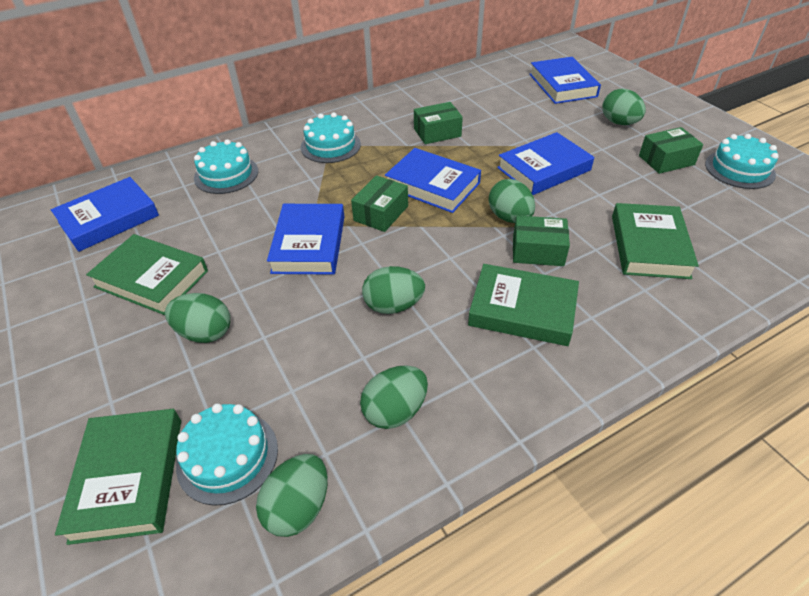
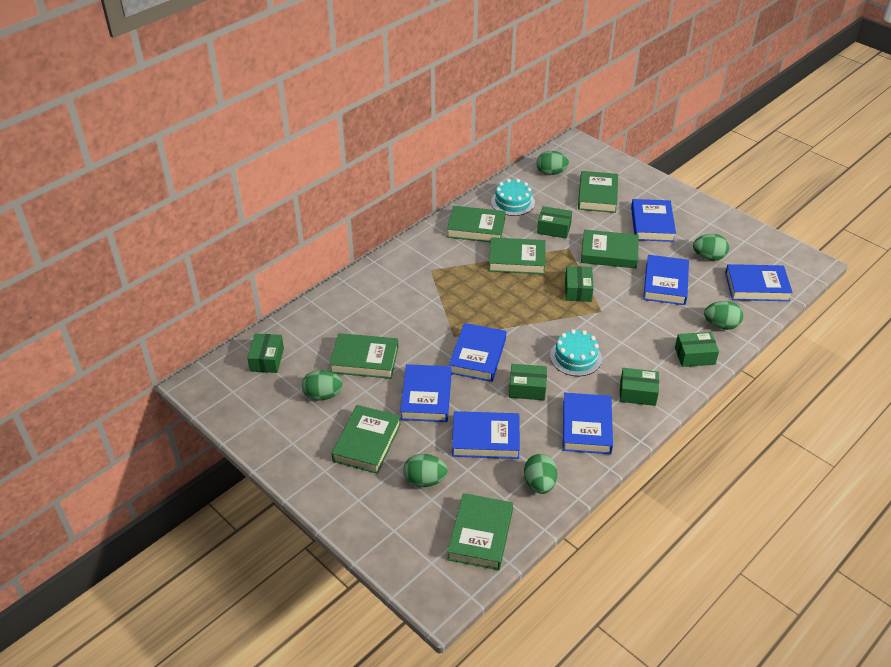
blue book: 5 -> 7
green book: 4 -> 7
green box: 4 -> 6
turquoise cake: 4 -> 2

